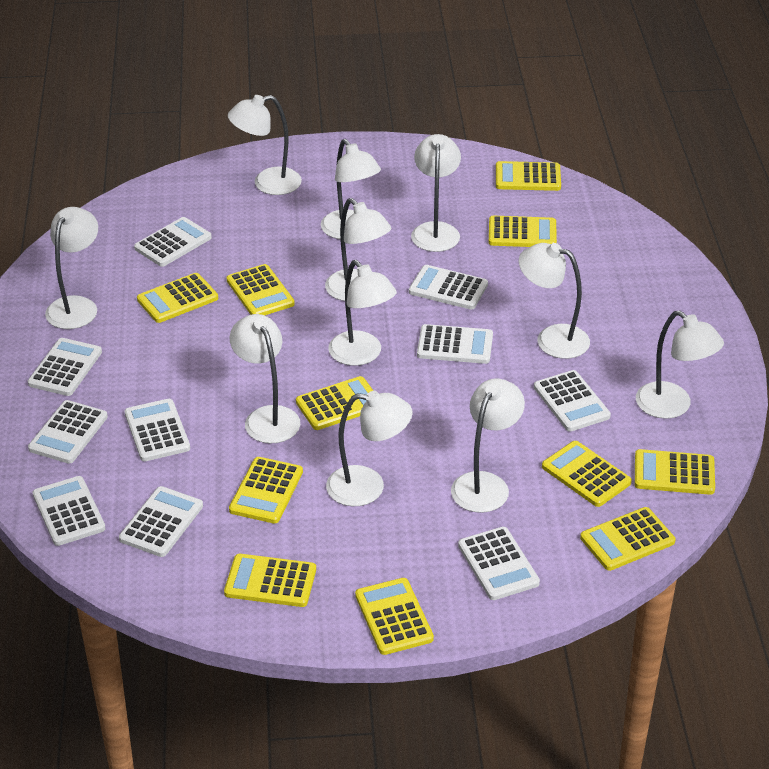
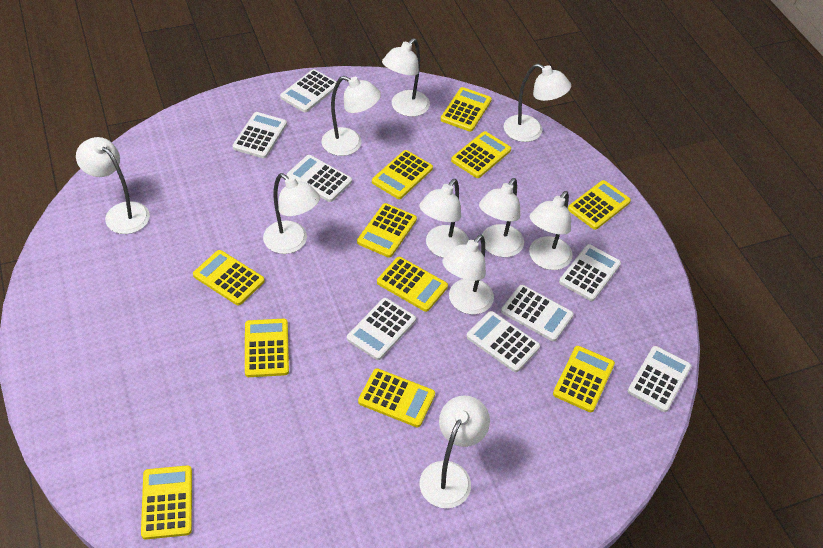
white calculator: 10 -> 8
white lamp: 11 -> 10

